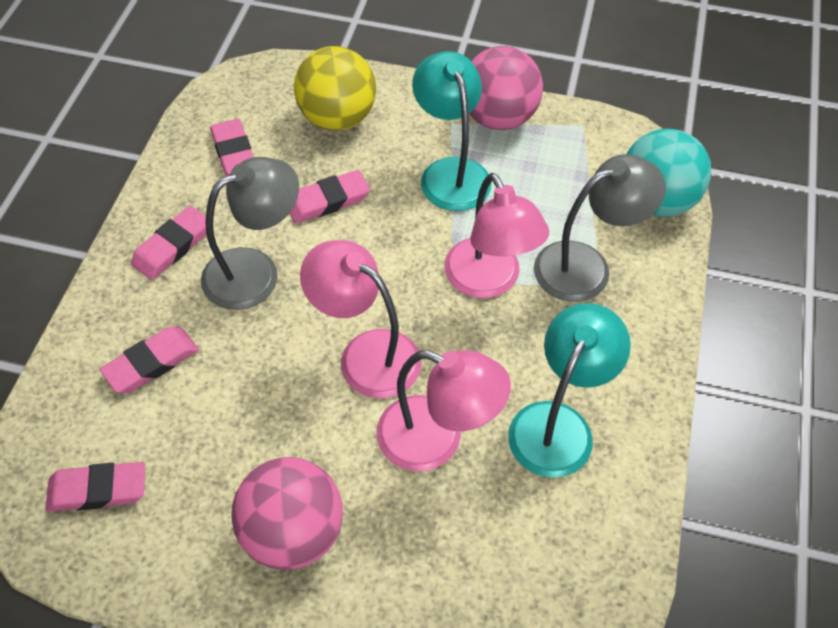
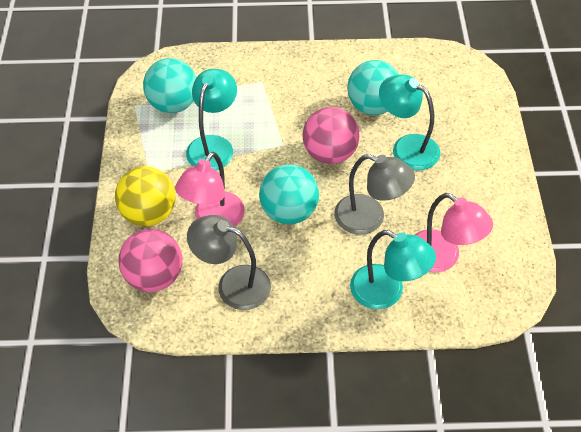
pink eraser: 5 -> 0
pink lamp: 3 -> 2
turquoise ball: 1 -> 3
turquoise lamp: 2 -> 3

